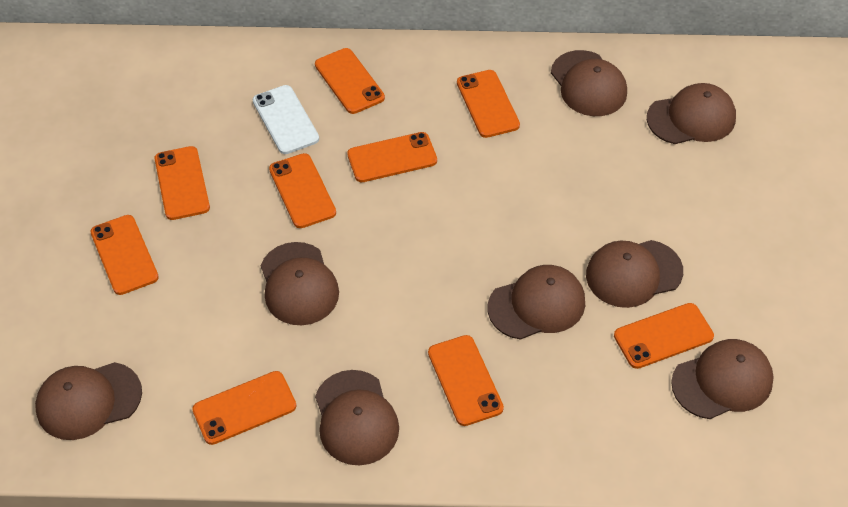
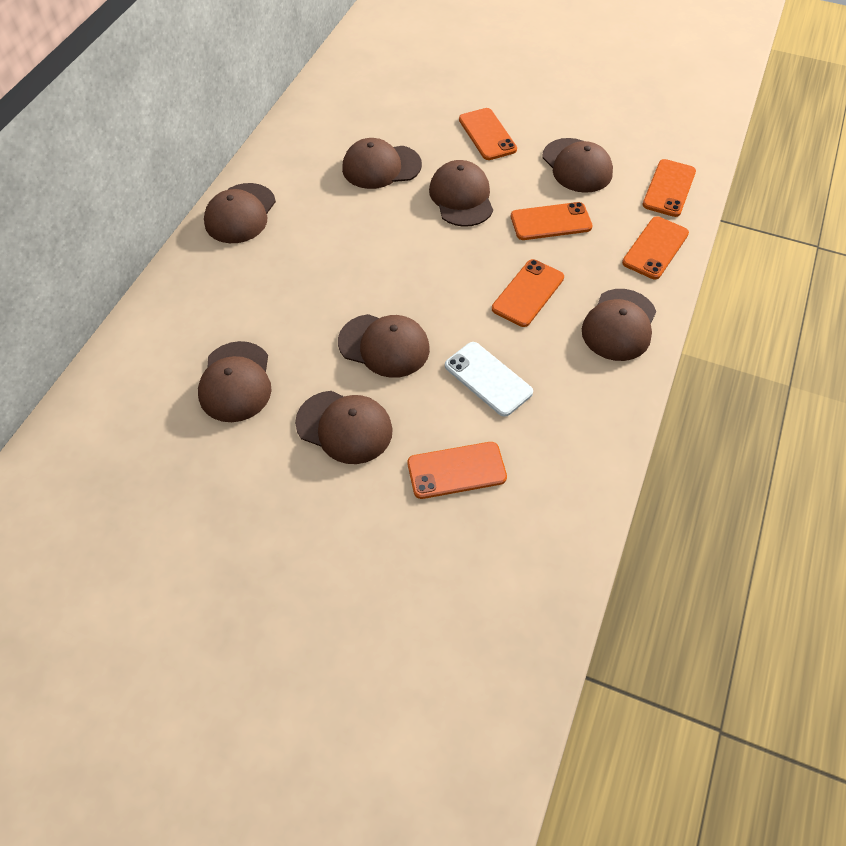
orange phone: 9 -> 6

